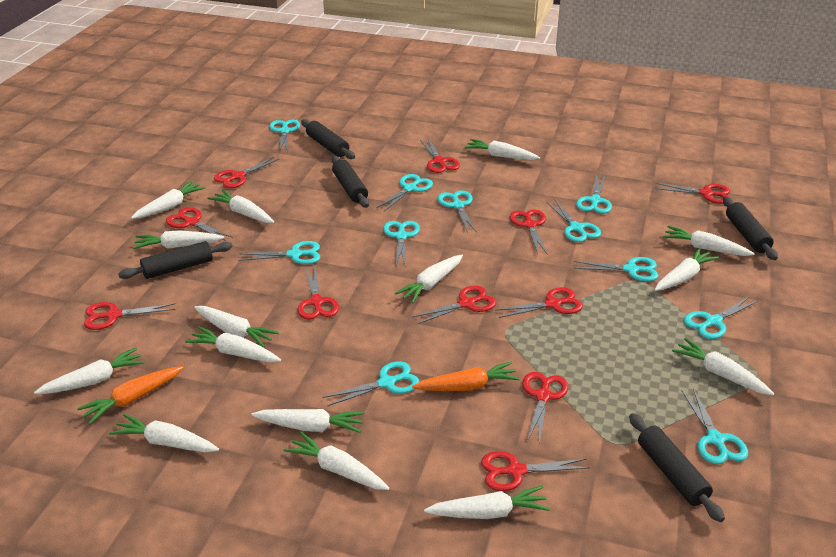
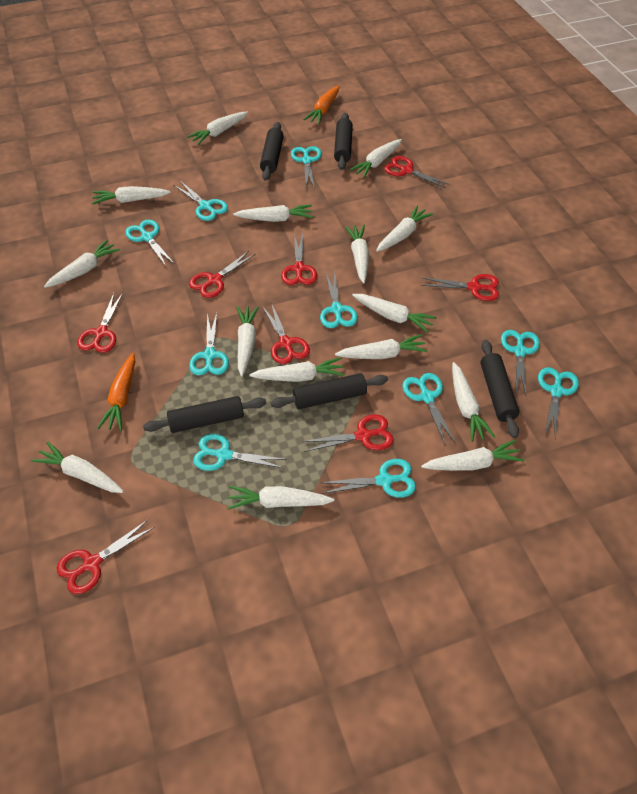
red scissors: 11 -> 8
turquoise scissors: 11 -> 10

